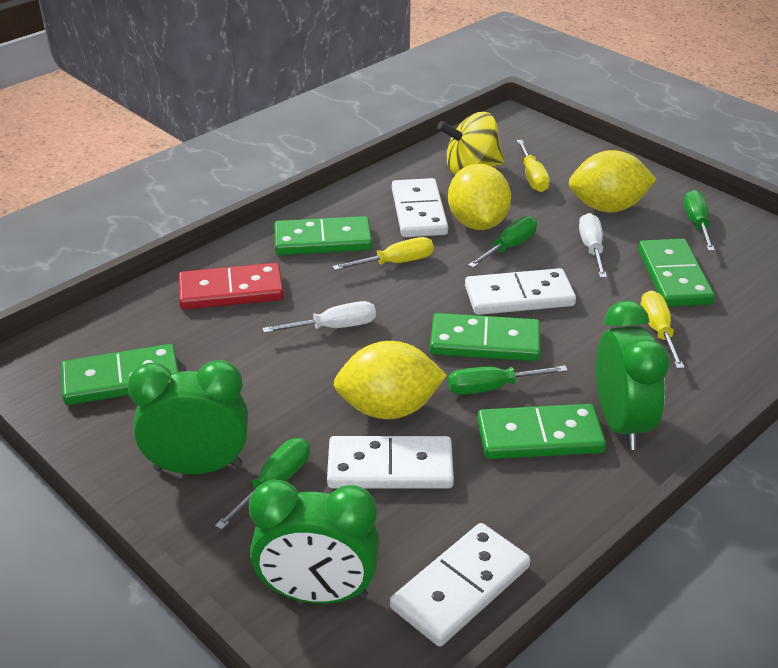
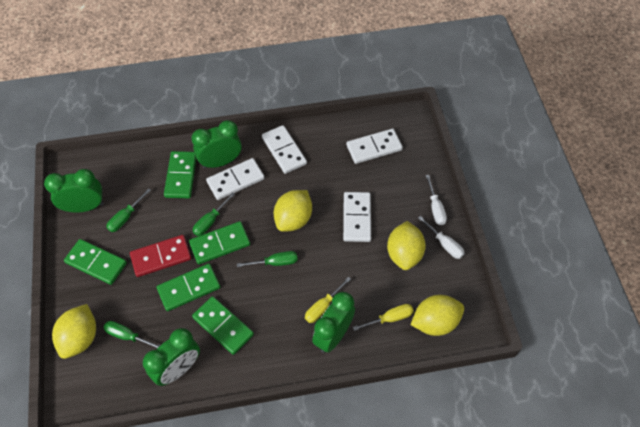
green clock: 3 -> 4
yellow lemon: 3 -> 4
yellow screwdriver: 3 -> 2
yellow spinning top: 1 -> 0

